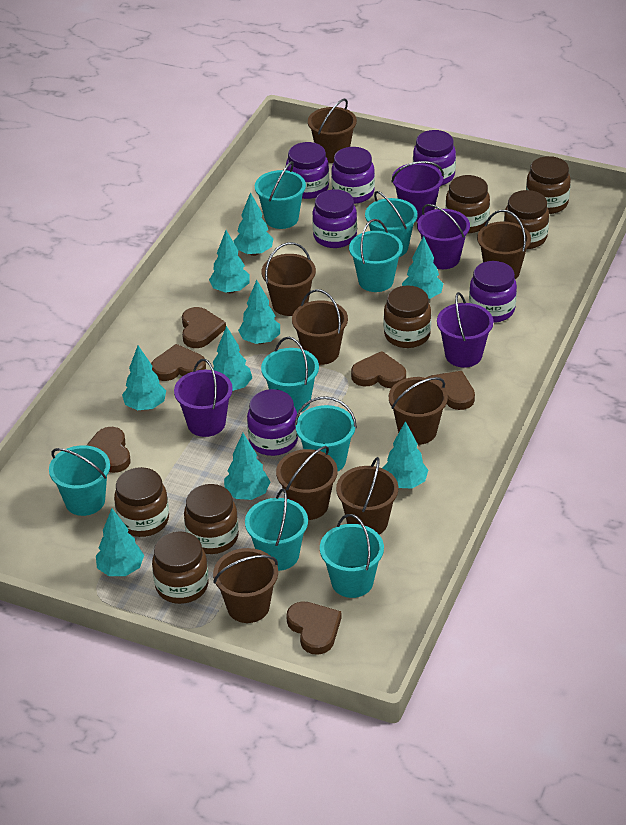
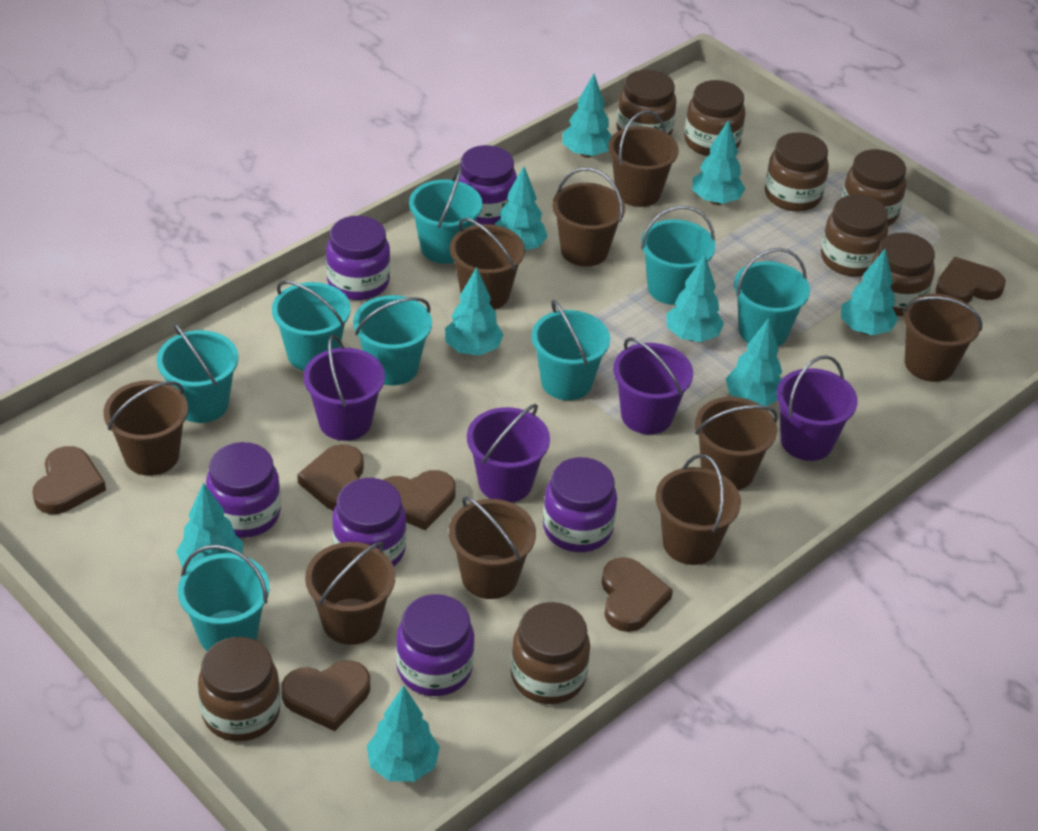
brown bucket: 8 -> 9
brown jar: 7 -> 8

